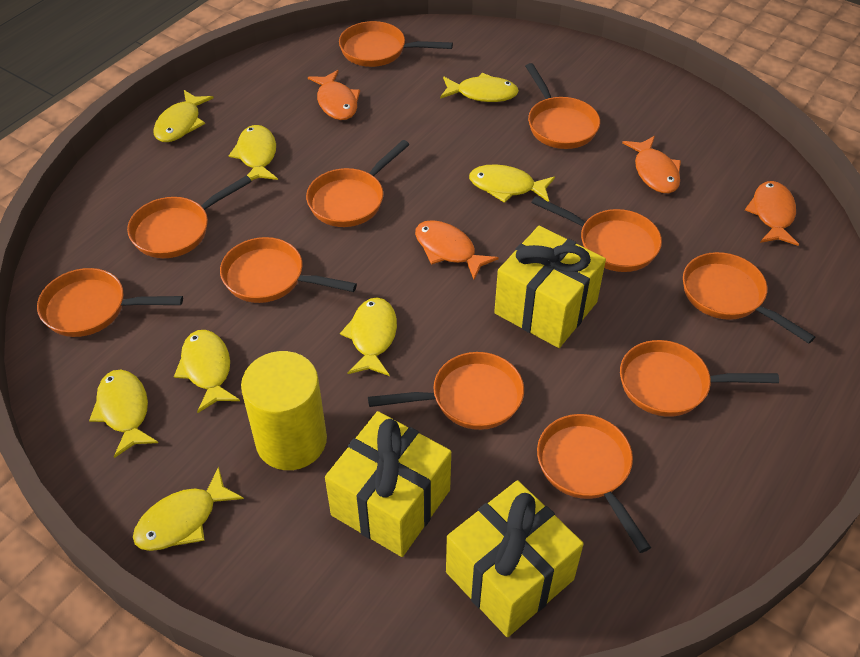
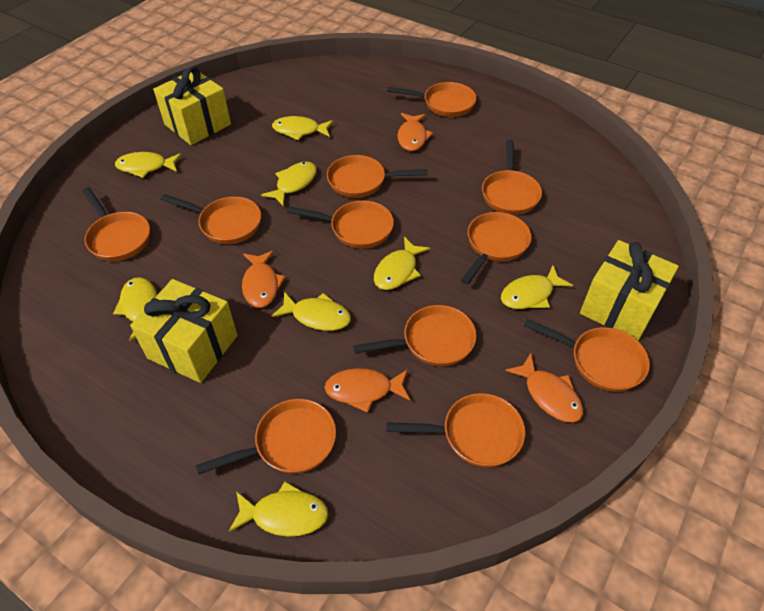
yellow cylinder: 1 -> 0

